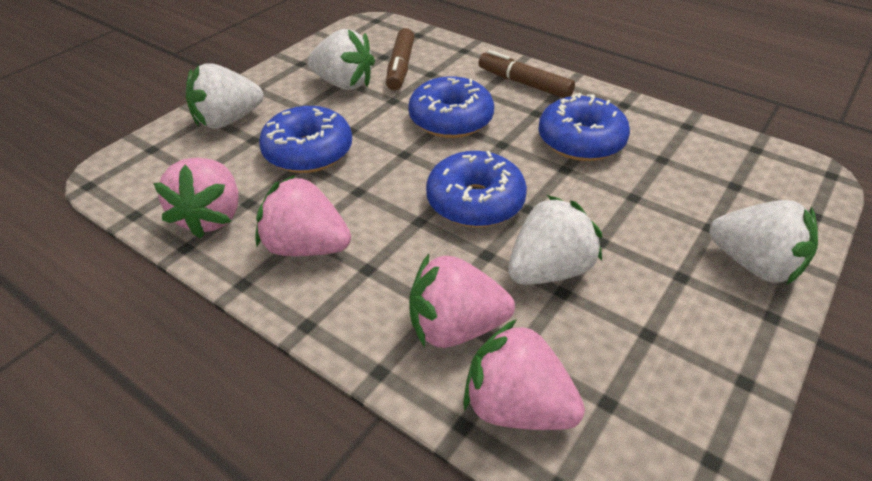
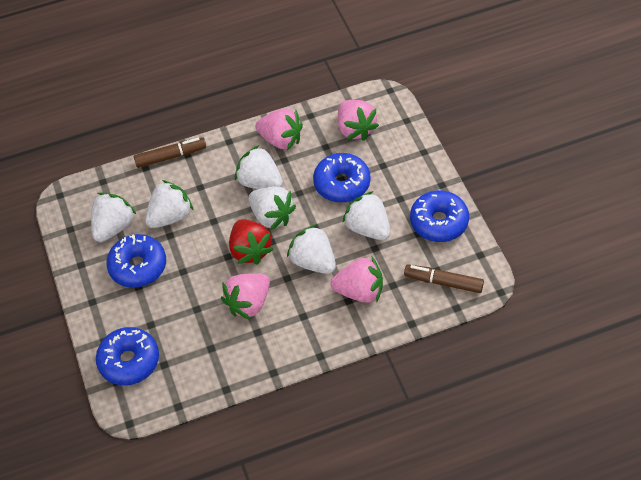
red strawberry: 0 -> 1
white strawberry: 4 -> 6

